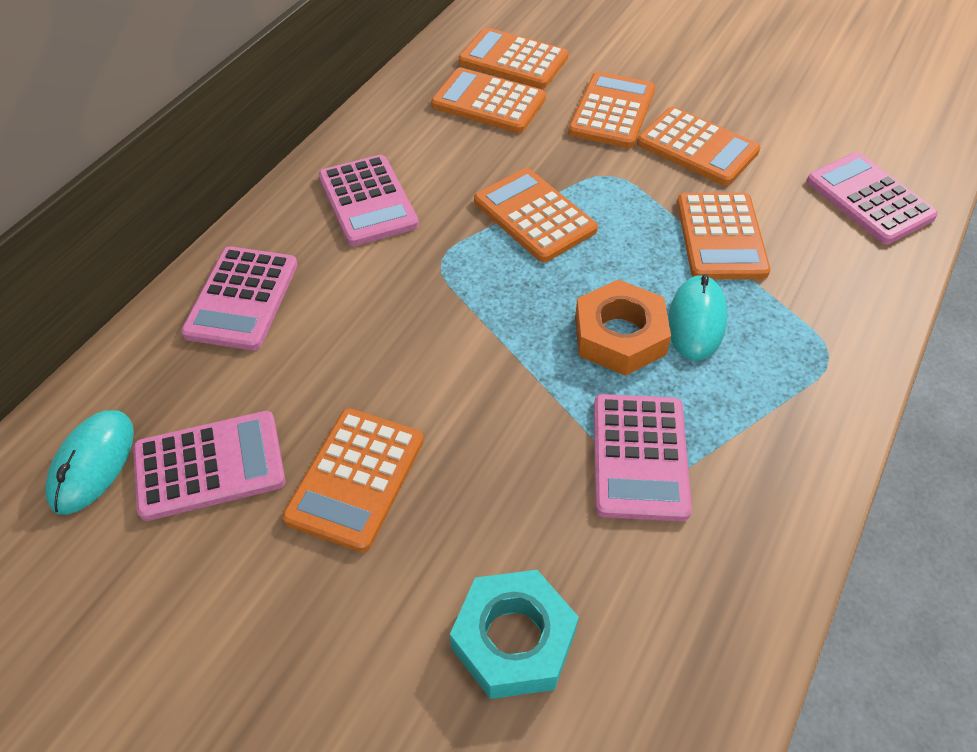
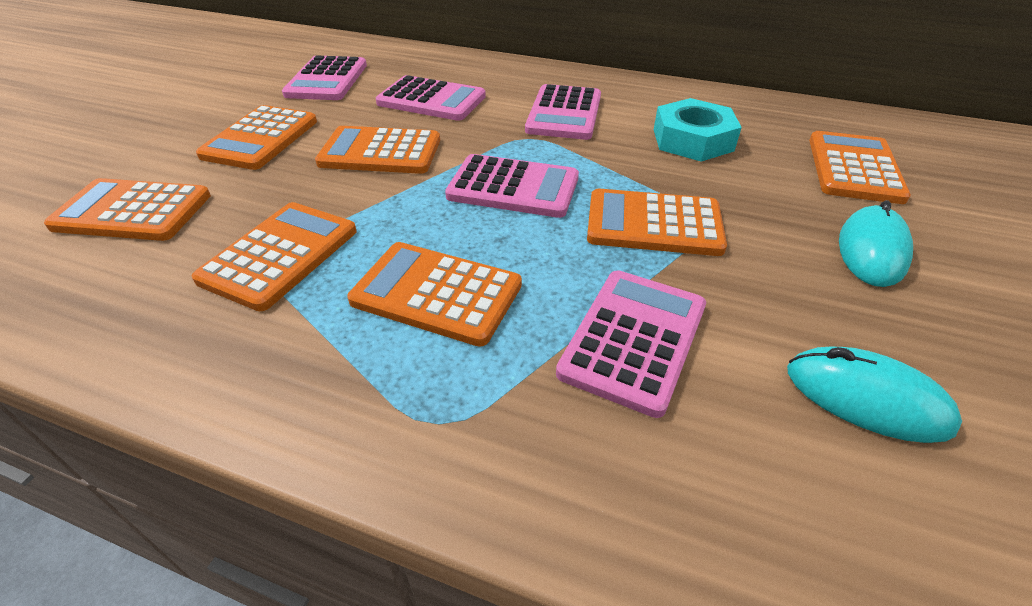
orange nut: 1 -> 0

